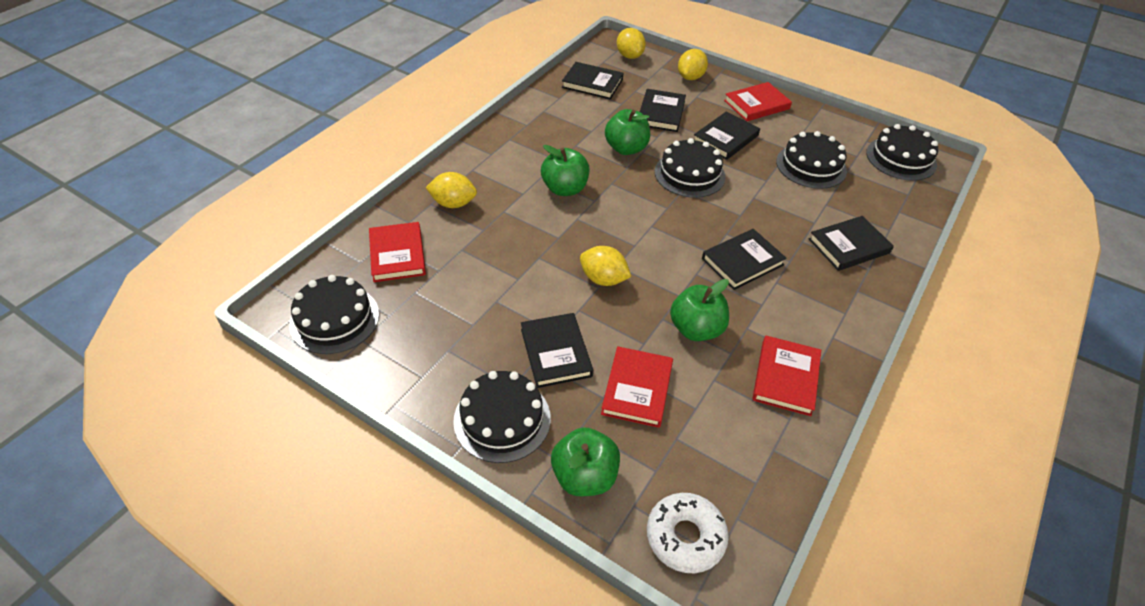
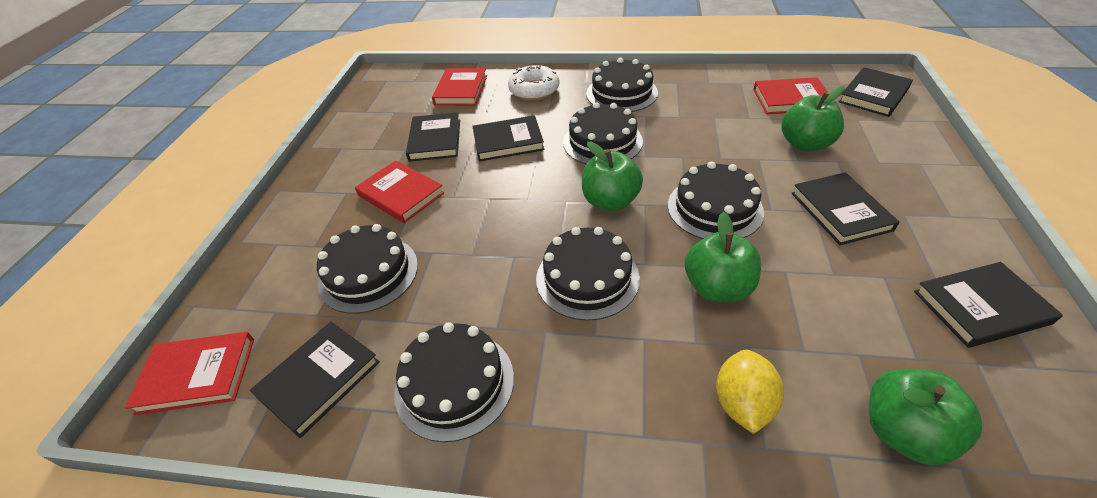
black cake: 5 -> 6
yellow lemon: 4 -> 1

